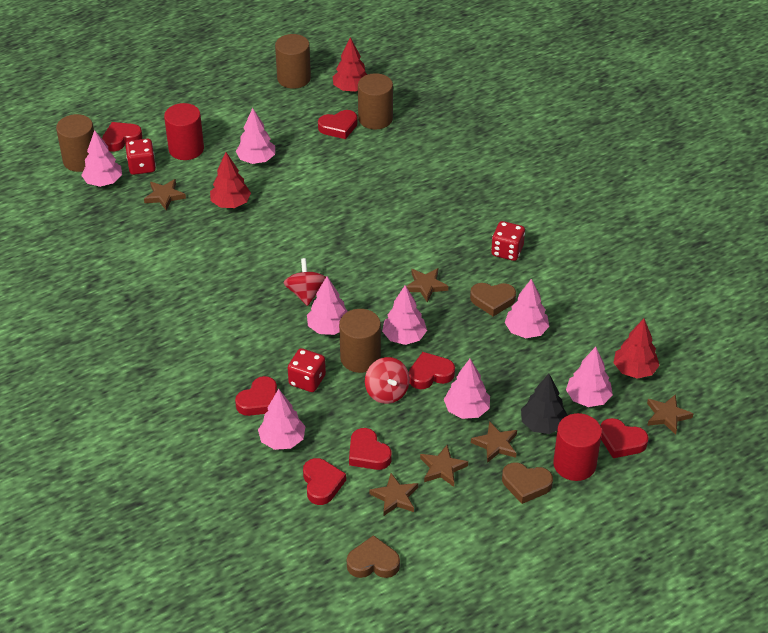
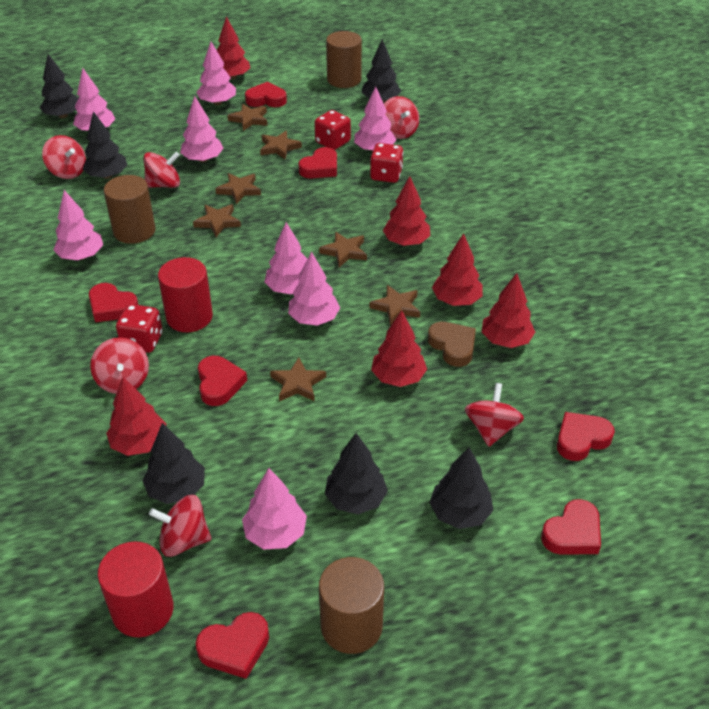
black tree: 1 -> 6
brown cylinder: 4 -> 3
brown heart: 3 -> 1
brown star: 6 -> 7
red spinning top: 2 -> 6
red tree: 3 -> 6

